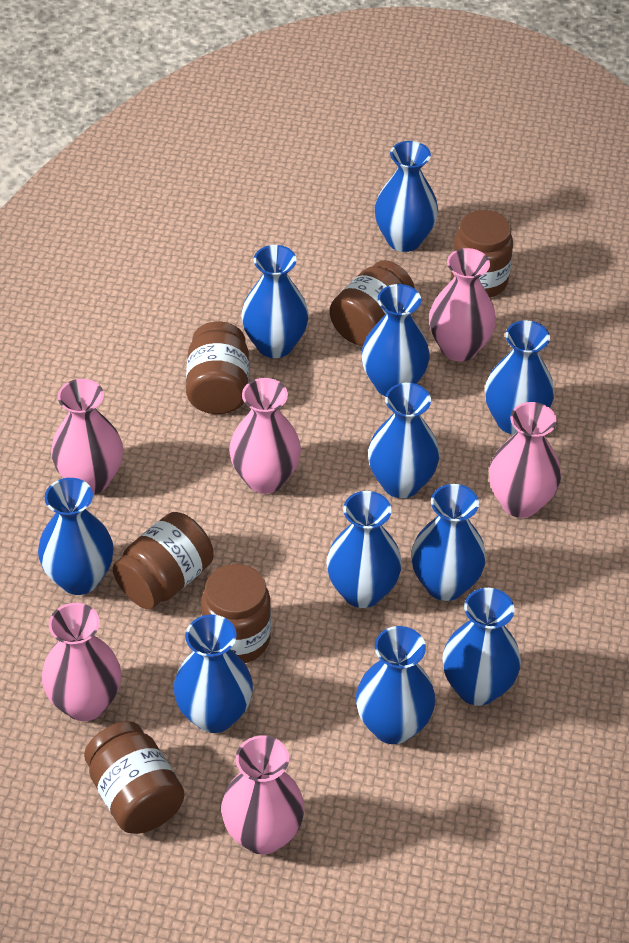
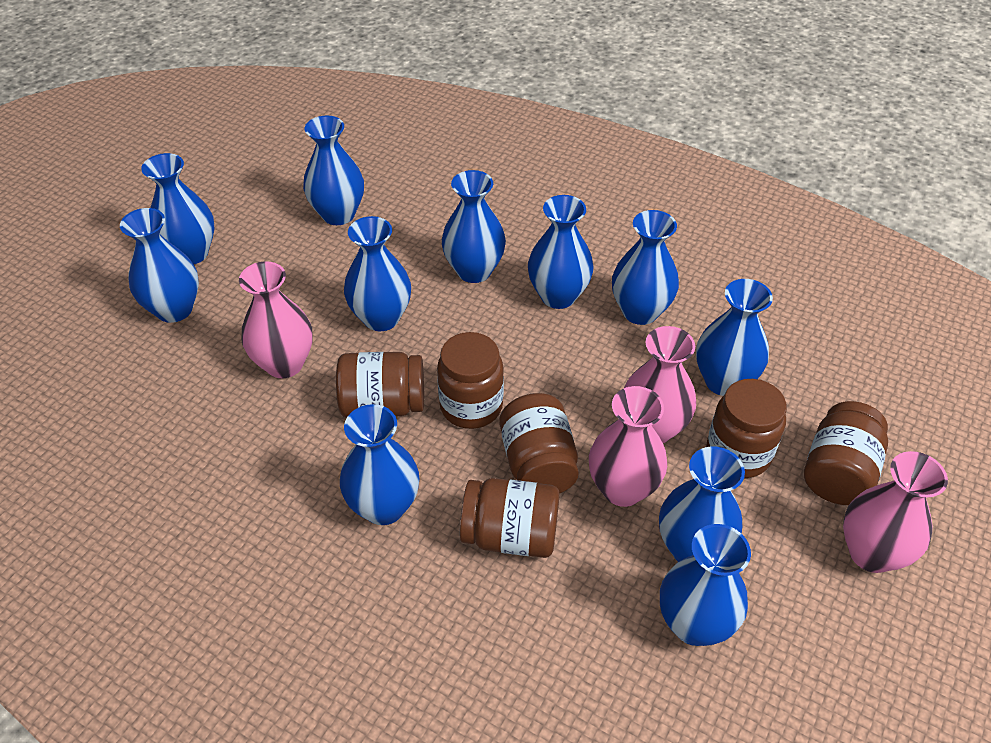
pink vase: 6 -> 4

